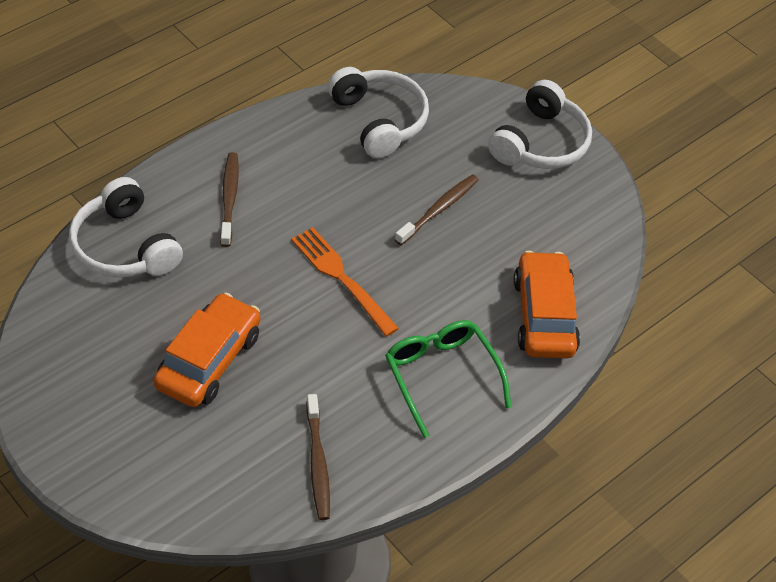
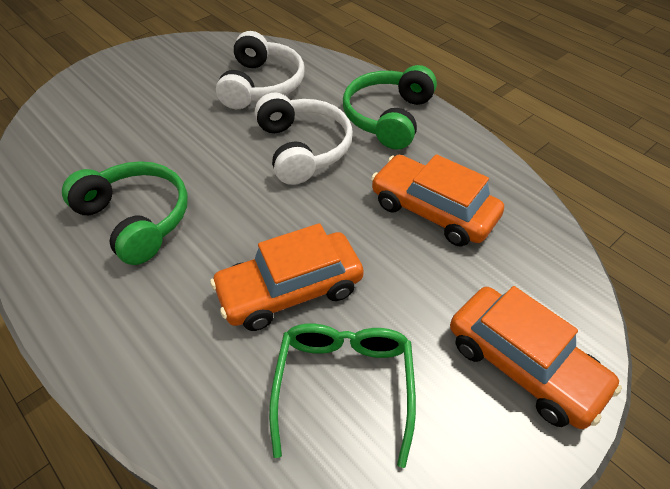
brown toothbrush: 3 -> 0
green headphones: 0 -> 2
orange car: 2 -> 3
orange fork: 1 -> 0
white headphones: 3 -> 2

